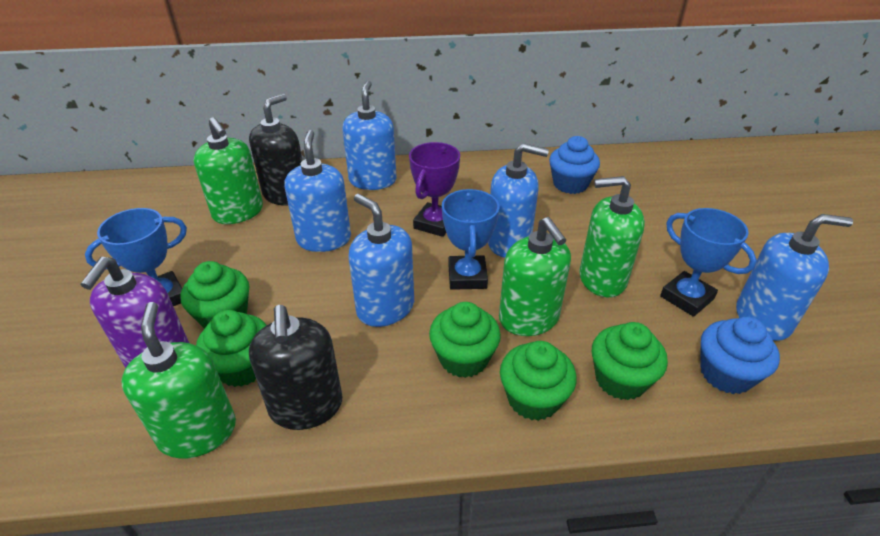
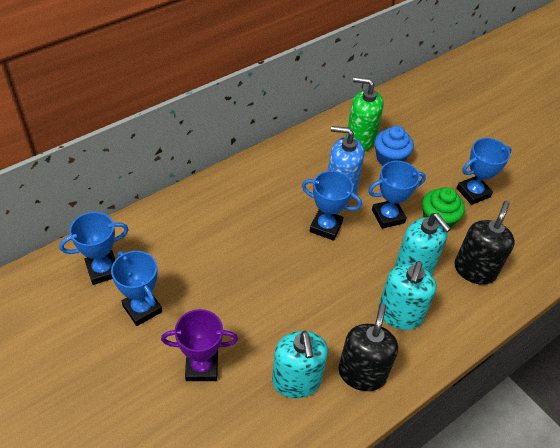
blue cupcake: 2 -> 1
blue soap dispenser: 5 -> 1
blue trophy: 3 -> 5
green cupcake: 5 -> 1
green soap dispenser: 4 -> 1
purple soap dispenser: 1 -> 0
turquoise soap dispenser: 0 -> 3

